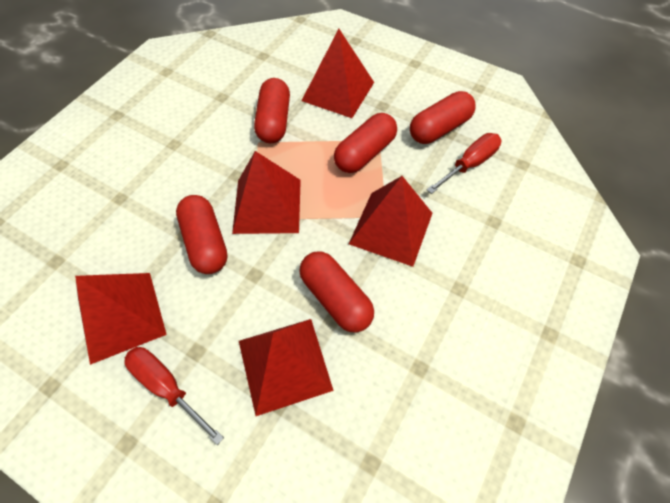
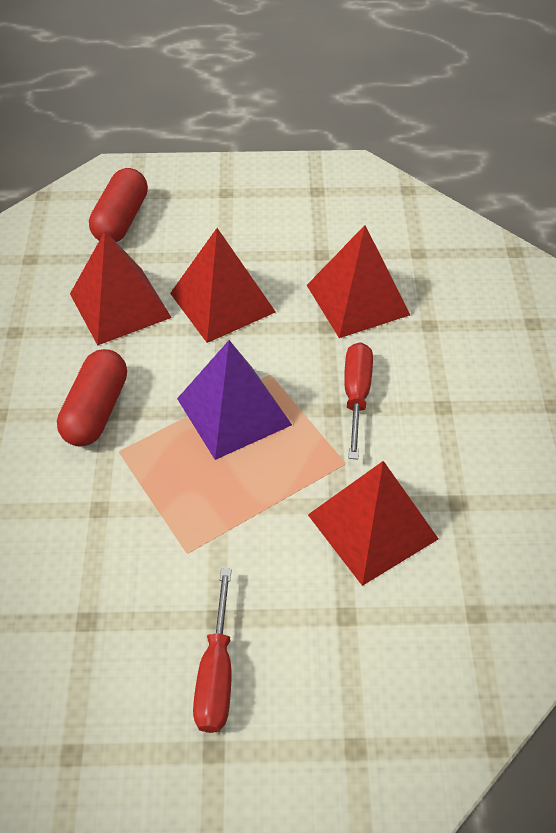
purple pyramid: 0 -> 1
red capsule: 5 -> 2
red pyramid: 5 -> 4

